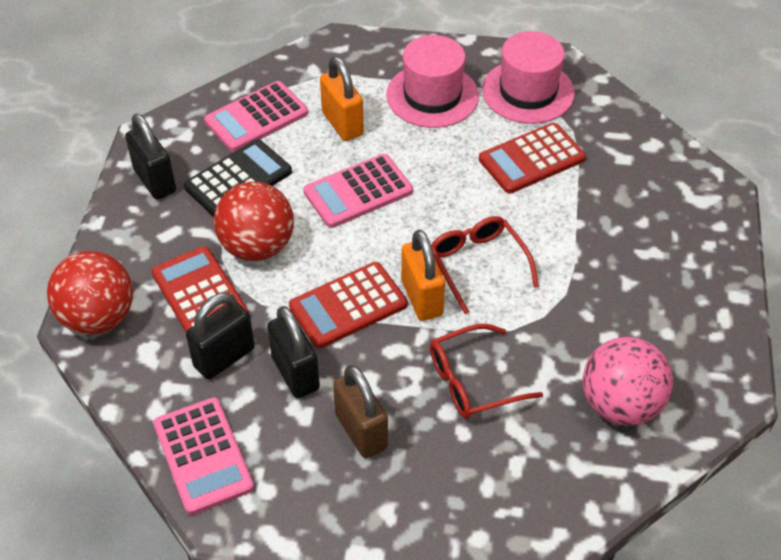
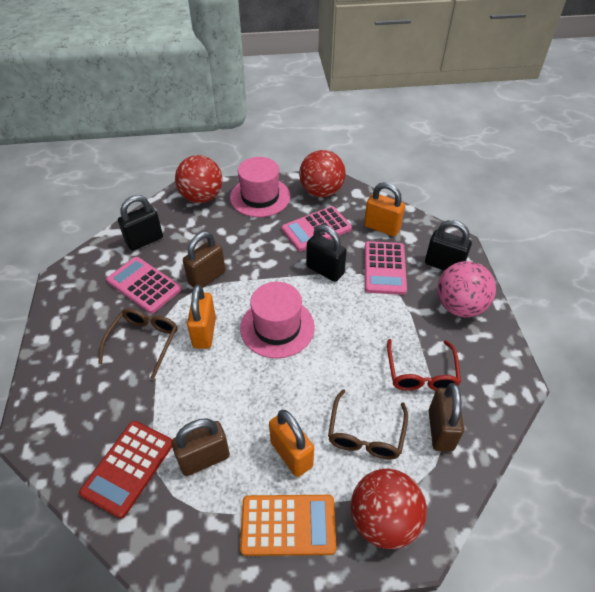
black calculator: 1 -> 0
brown glasses: 0 -> 2
brown padlock: 1 -> 3
orange calculator: 0 -> 1
orange padlock: 2 -> 3
red ball: 2 -> 3
red calculator: 3 -> 1
red glasses: 2 -> 1

